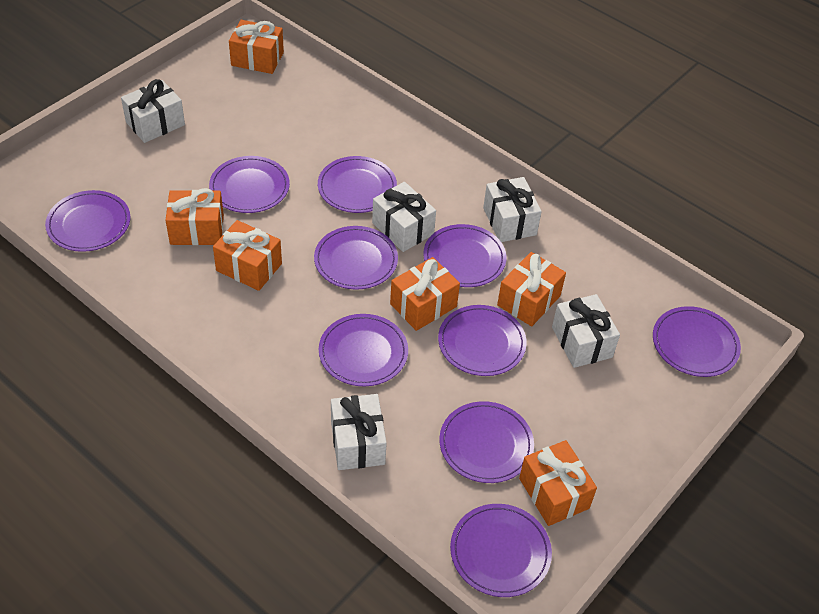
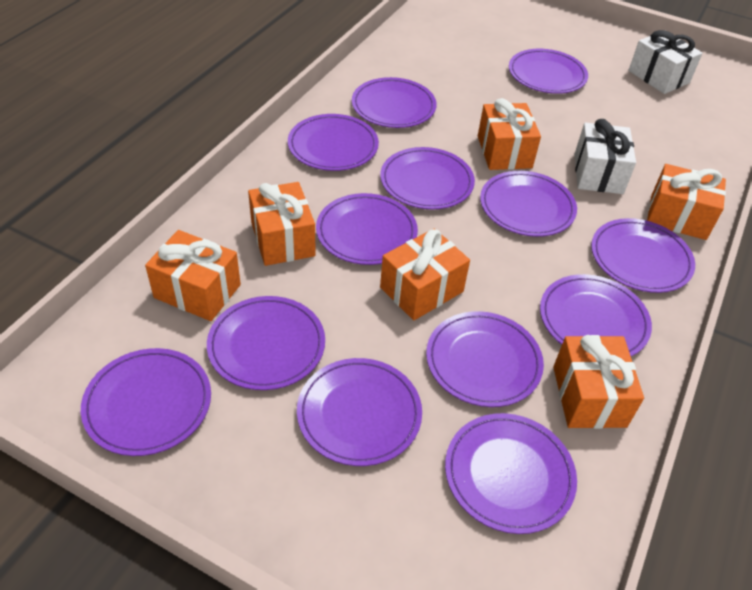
purple plate: 10 -> 13
white gift: 5 -> 2

